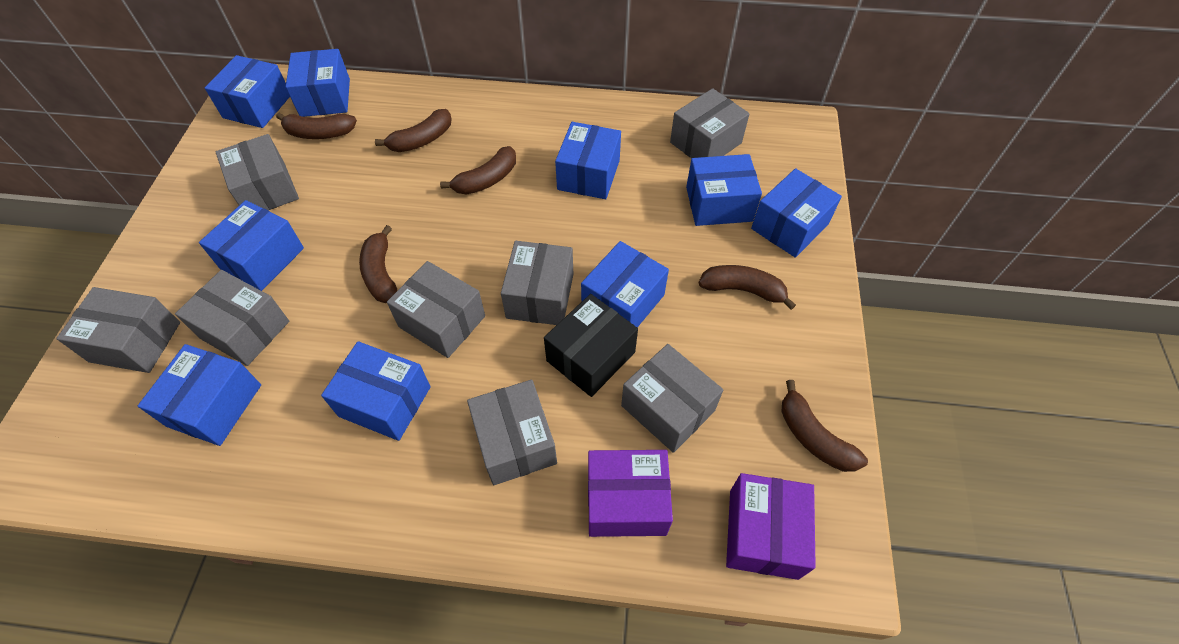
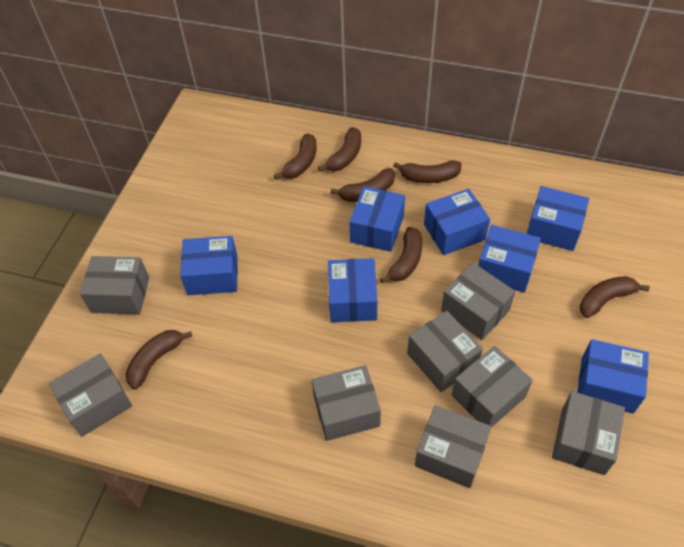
black box: 1 -> 0
blue box: 9 -> 7
brown banana: 6 -> 7
purple box: 2 -> 0

